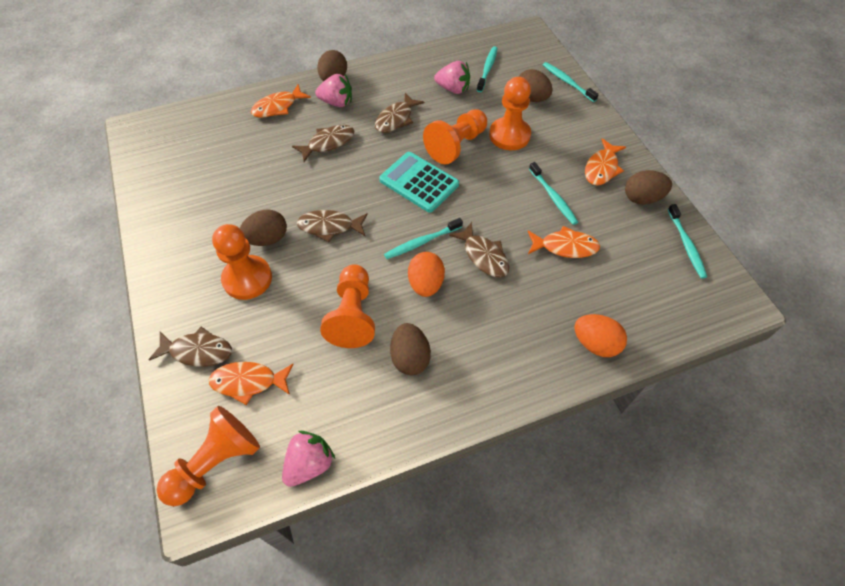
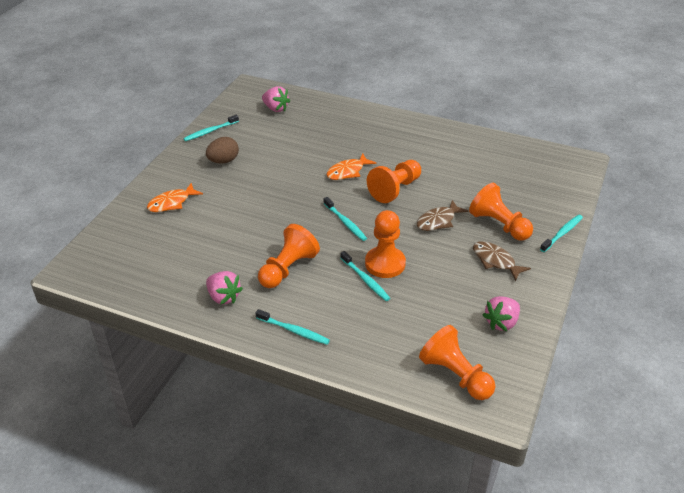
brown egg: 5 -> 1
brown fish: 5 -> 2
orange egg: 2 -> 0
orange fish: 4 -> 2
turquoise calculator: 1 -> 0

